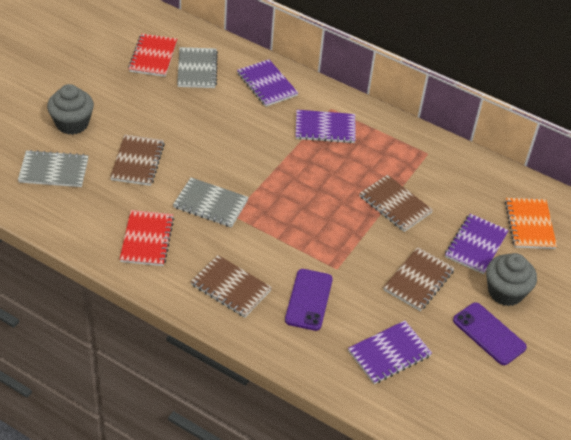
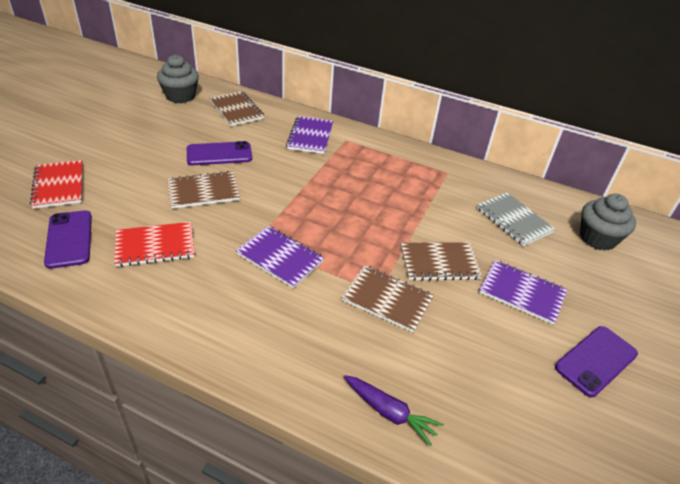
grey notebook: 3 -> 1
orange notebook: 1 -> 0
purple carrot: 0 -> 1
purple notebook: 4 -> 3
purple phone: 2 -> 3

